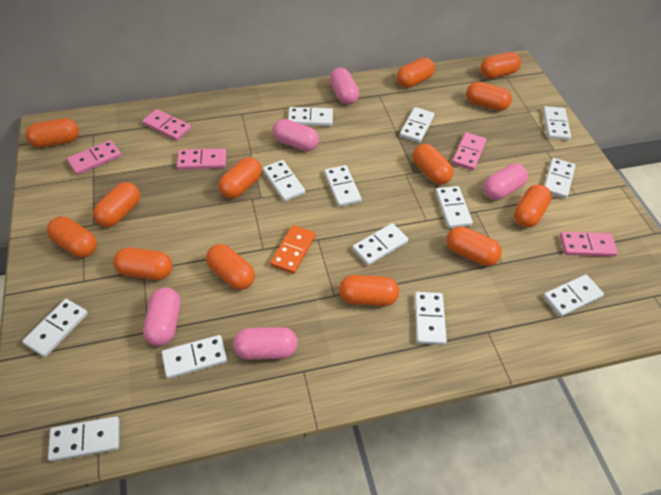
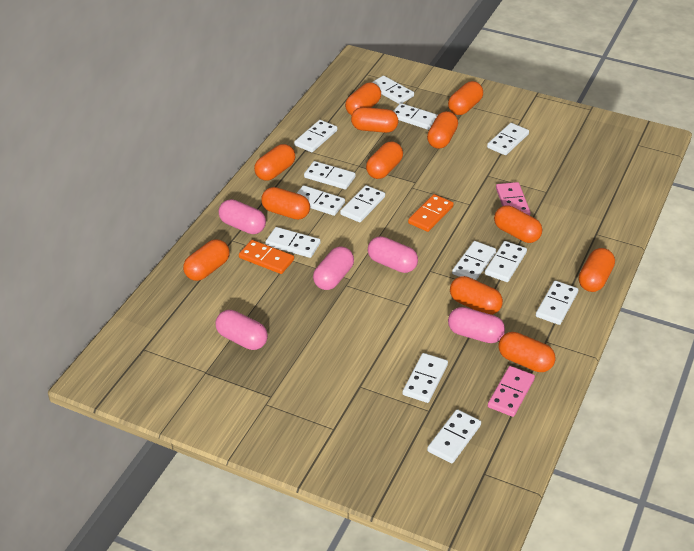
orange capsule: 13 -> 12
orange domino: 1 -> 2
pink domino: 5 -> 2

